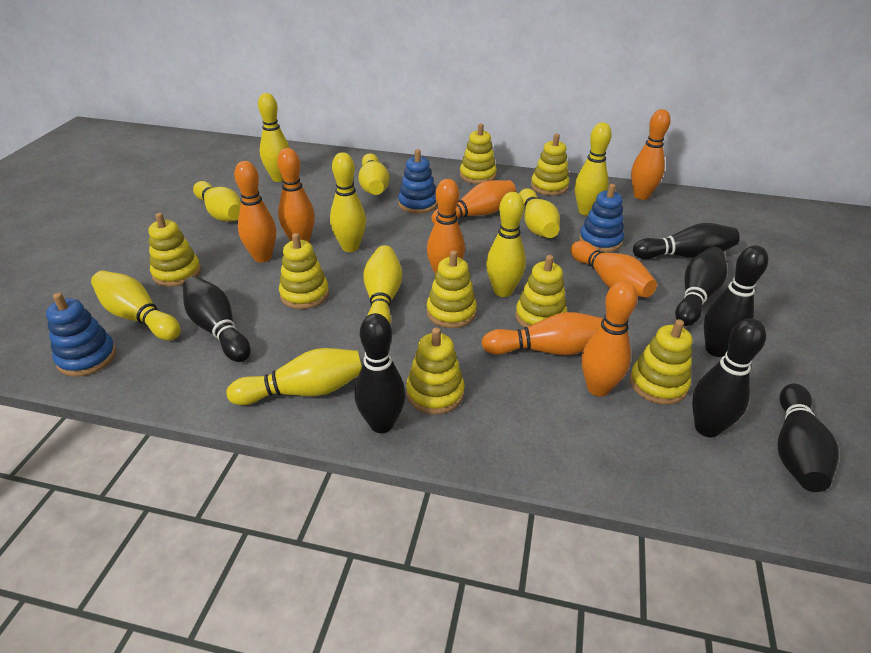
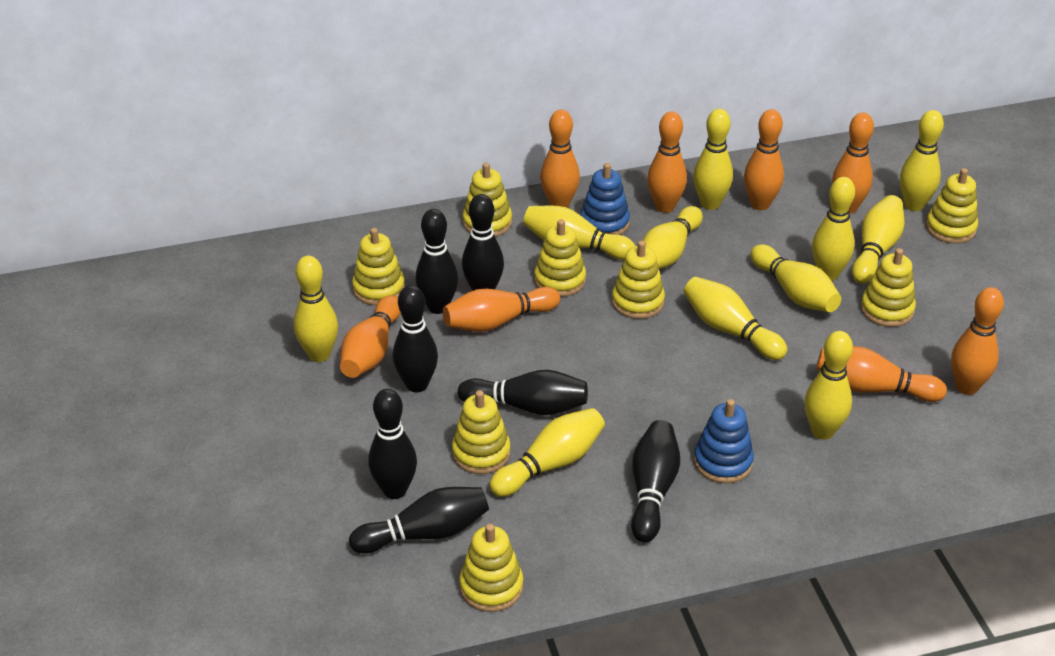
blue stacking toy: 3 -> 2
yellow bowling pin: 10 -> 11

